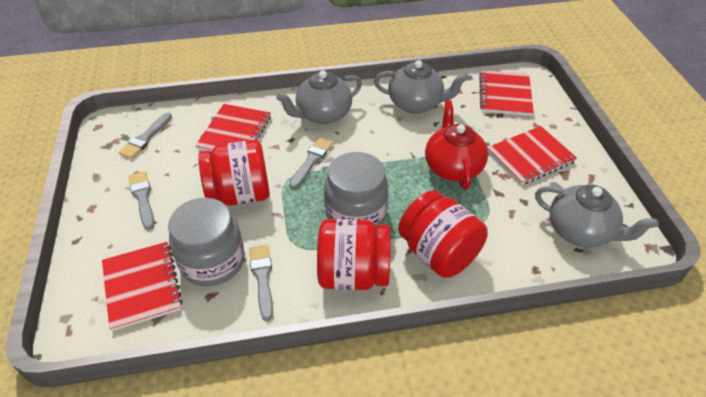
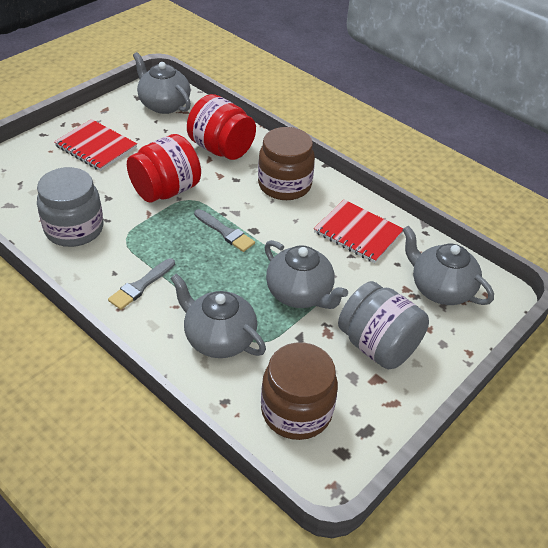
brown jar: 0 -> 2
grey brush: 4 -> 2
grey teapot: 3 -> 4
red jar: 3 -> 2
red notebook: 4 -> 2
red teapot: 1 -> 0

